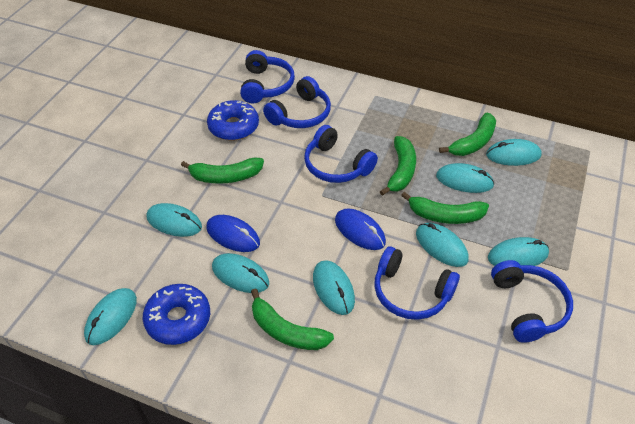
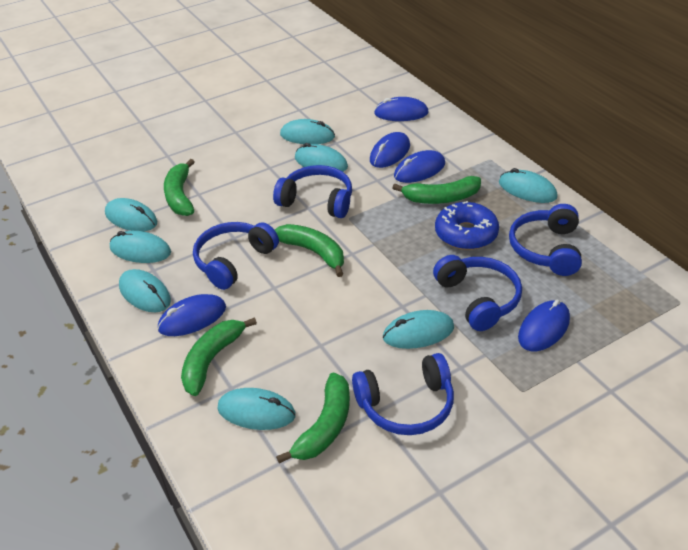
blue donut: 2 -> 1
blue mouse: 2 -> 5

